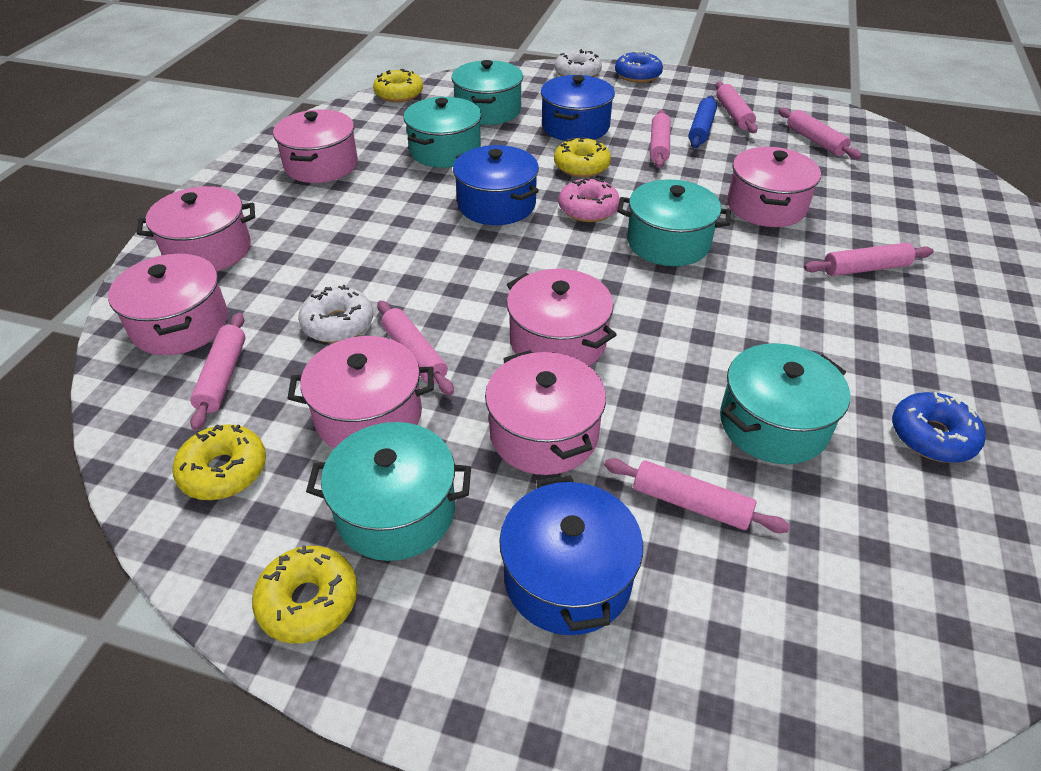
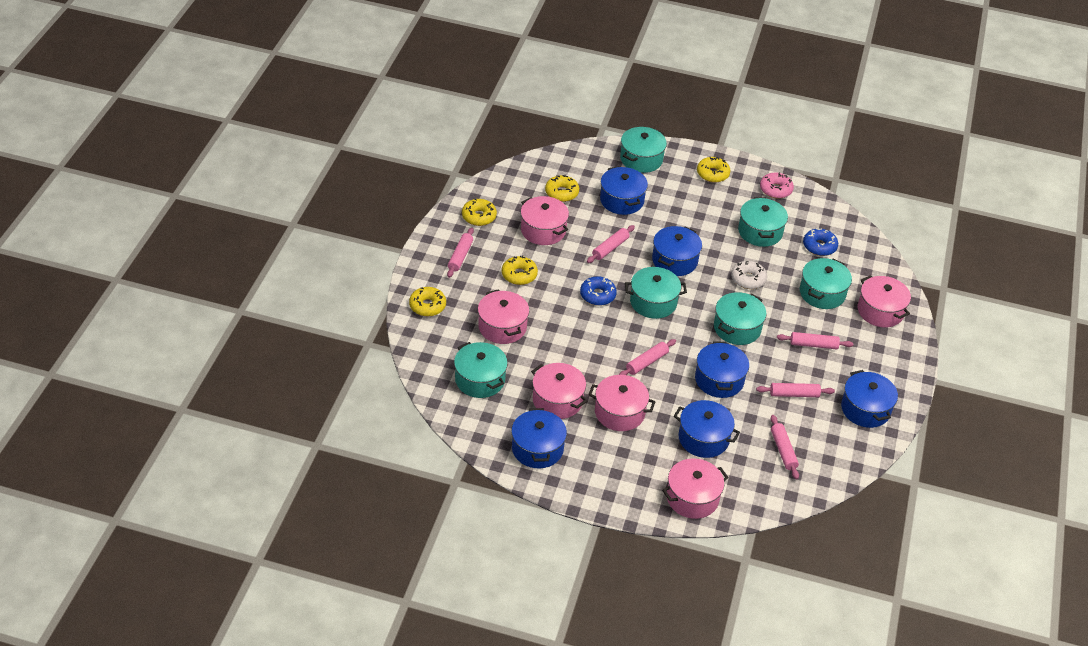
blue pot: 3 -> 6
blue rolling pin: 1 -> 0
pink pot: 7 -> 6
pink rolling pin: 7 -> 6
turquoise pot: 5 -> 6
white donut: 2 -> 1
yellow donut: 4 -> 5

